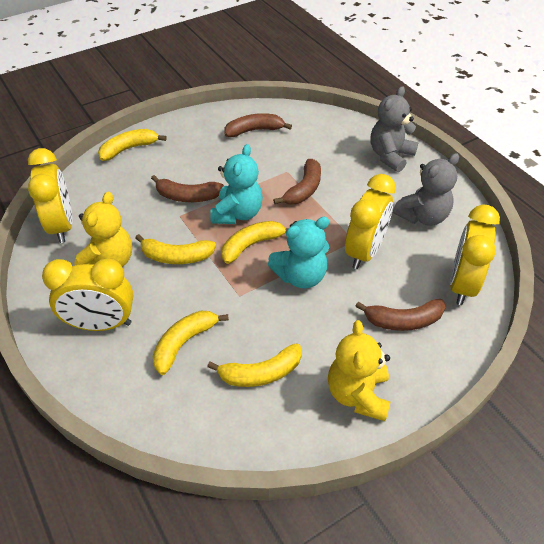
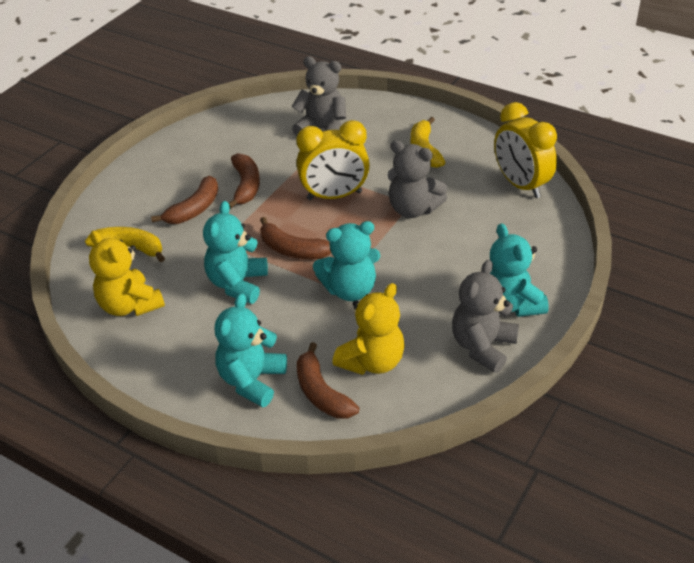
grey teddy bear: 2 -> 3
turquoise teddy bear: 2 -> 4
yellow banana: 5 -> 2
yellow clock: 4 -> 2

